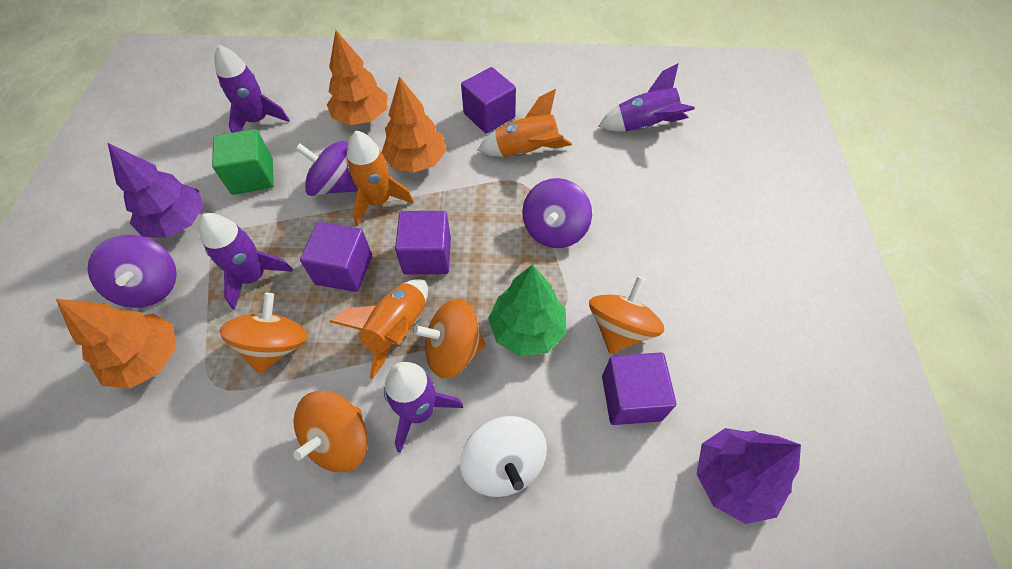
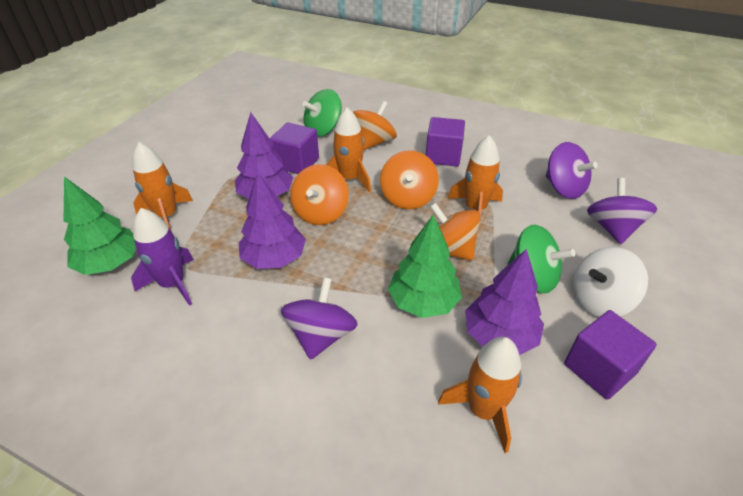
green cube: 1 -> 0
green spinning top: 0 -> 2
green tree: 1 -> 2
orange rocket: 3 -> 4
orange tree: 3 -> 0
purple cube: 4 -> 3
purple rocket: 4 -> 1
purple tree: 2 -> 3

